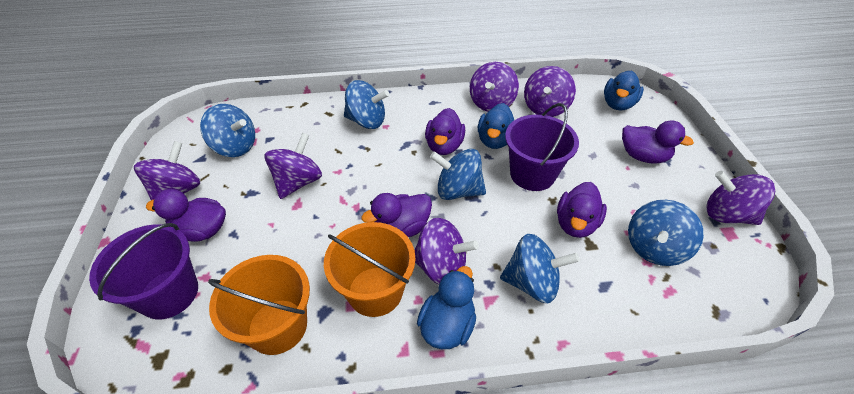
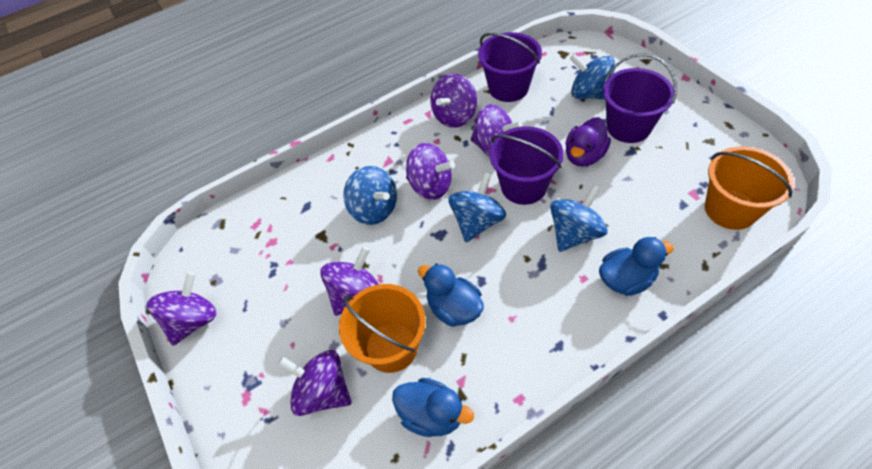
blue spinning top: 5 -> 4
purple bucket: 2 -> 3
purple duck: 5 -> 1

